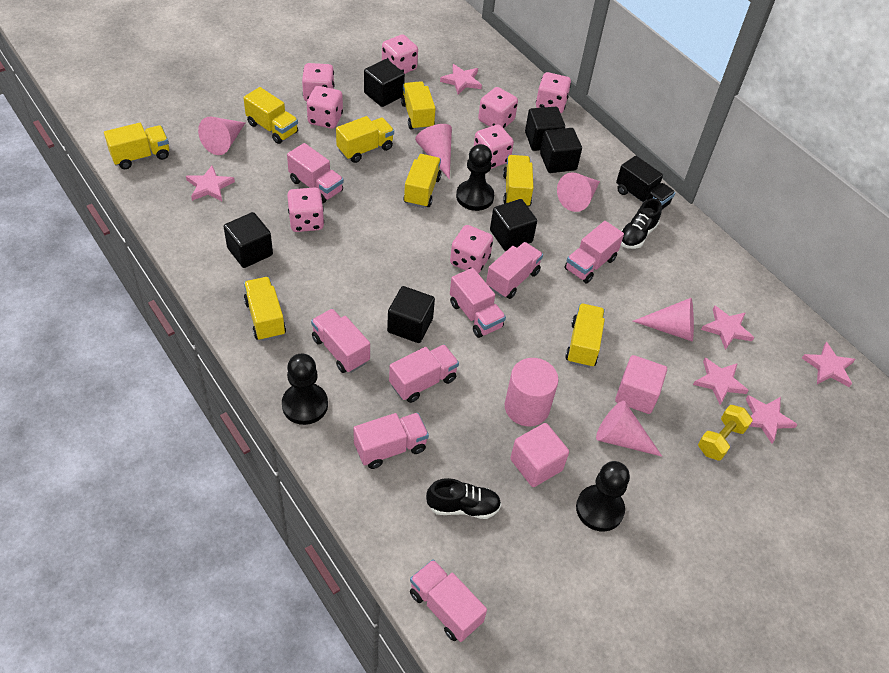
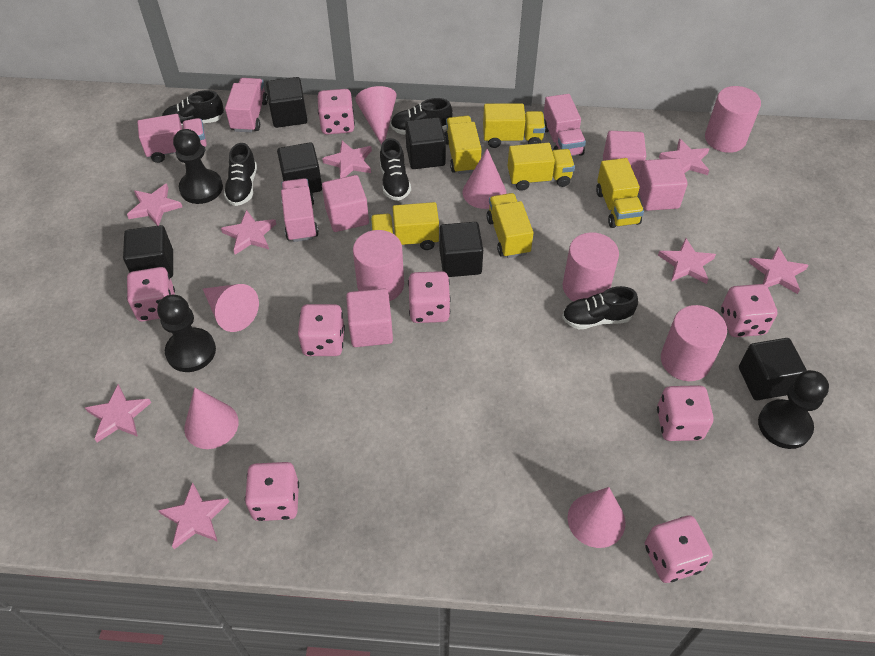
black shoe: 2 -> 5
black truck: 1 -> 0
pink cube: 2 -> 4
pink cylinder: 1 -> 4
pink star: 6 -> 8
pink truck: 8 -> 4
yellow dumbbell: 1 -> 0
yellow truck: 8 -> 6

